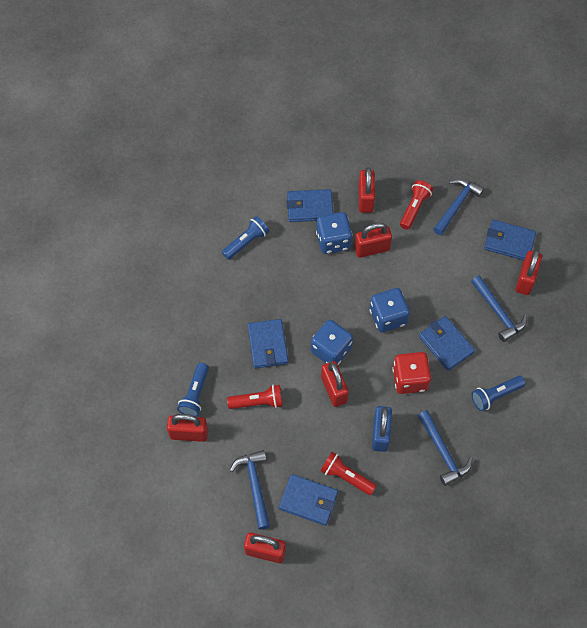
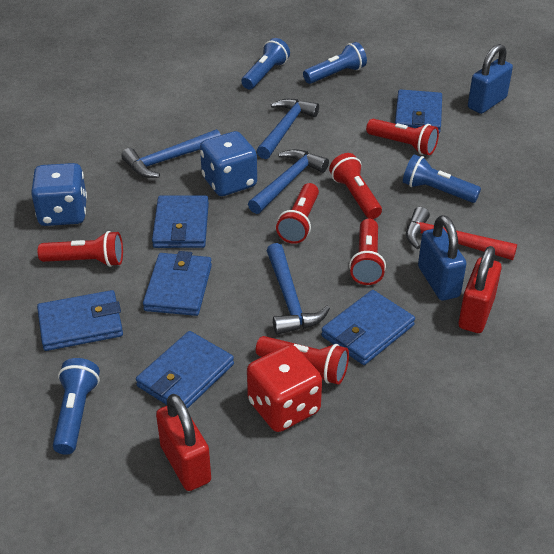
blue dice: 3 -> 2
blue flashlight: 3 -> 4
blue padlock: 1 -> 2
blue wallet: 5 -> 6
red flashlight: 3 -> 6
red hammer: 0 -> 1
red padlock: 6 -> 2

